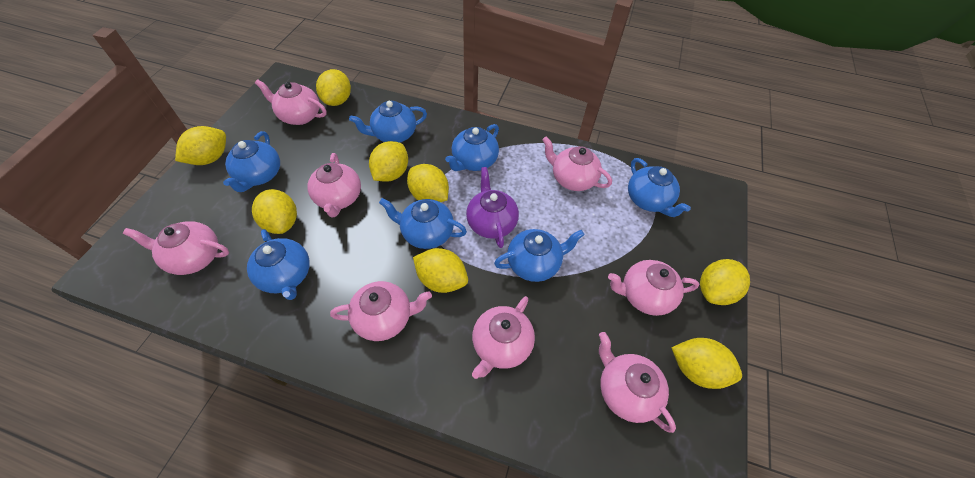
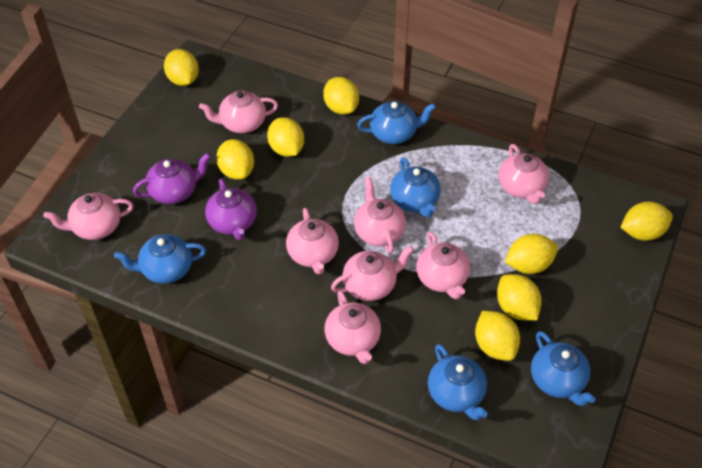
blue teapot: 7 -> 5
purple teapot: 1 -> 2

